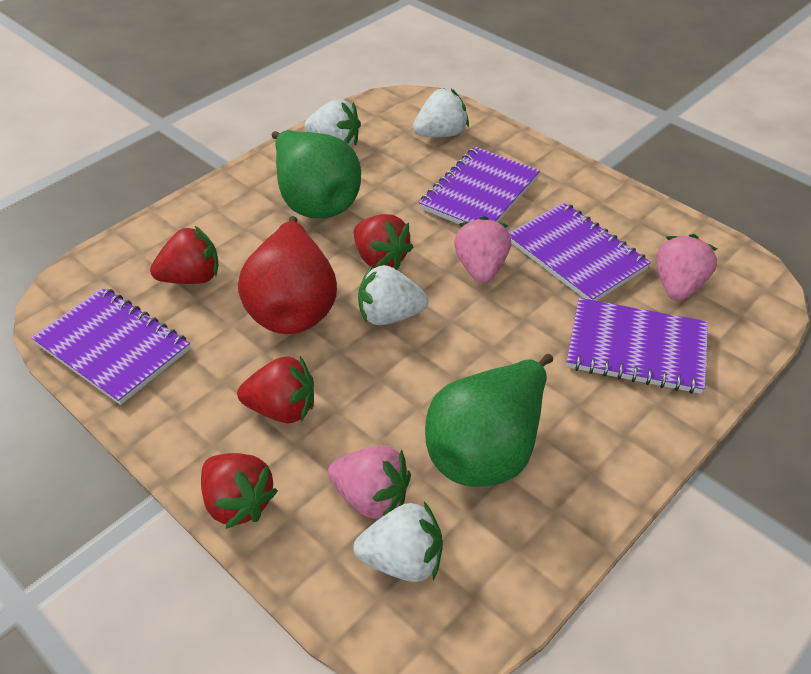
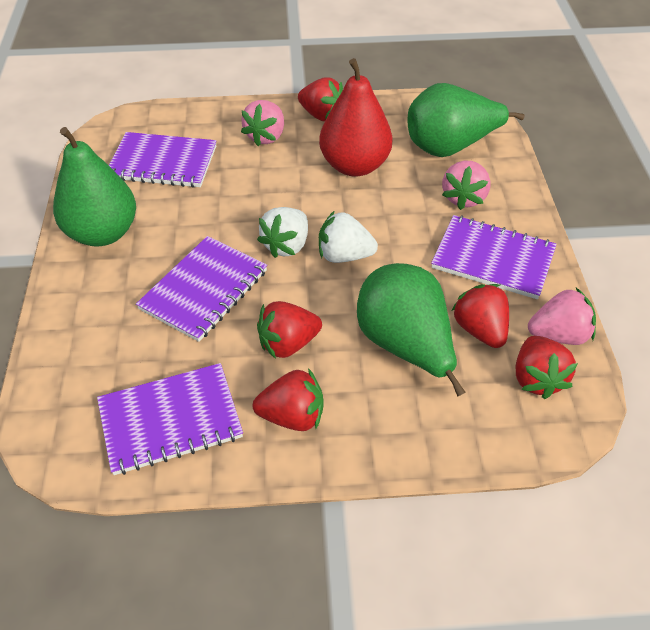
green pear: 2 -> 3
red strawberry: 4 -> 5
white strawberry: 4 -> 2

